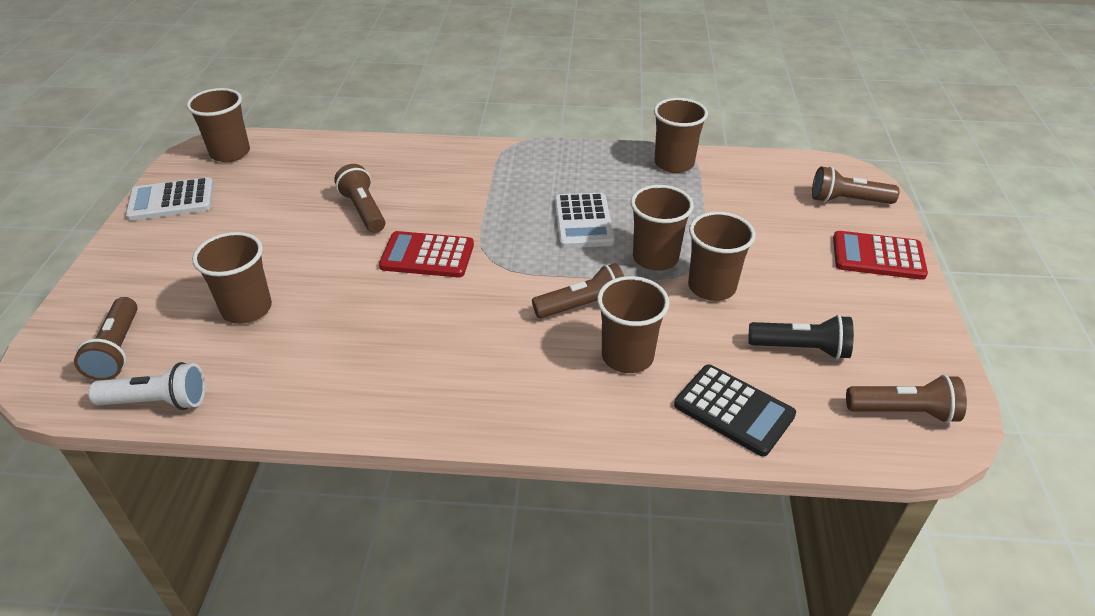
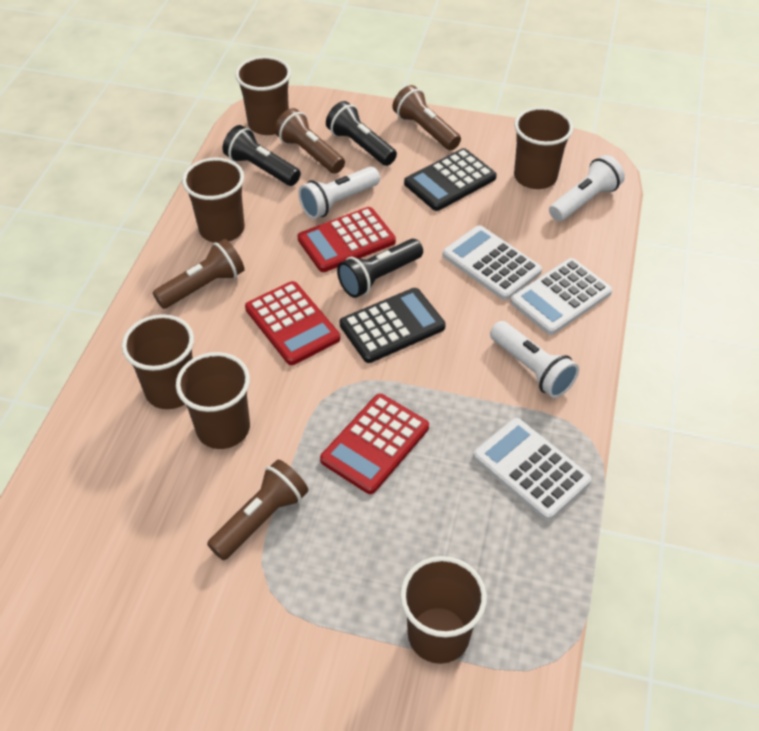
black calculator: 1 -> 2
black flashlight: 1 -> 3
brown flashlight: 5 -> 4
red calculator: 2 -> 3
white calculator: 2 -> 3
white flashlight: 1 -> 3

